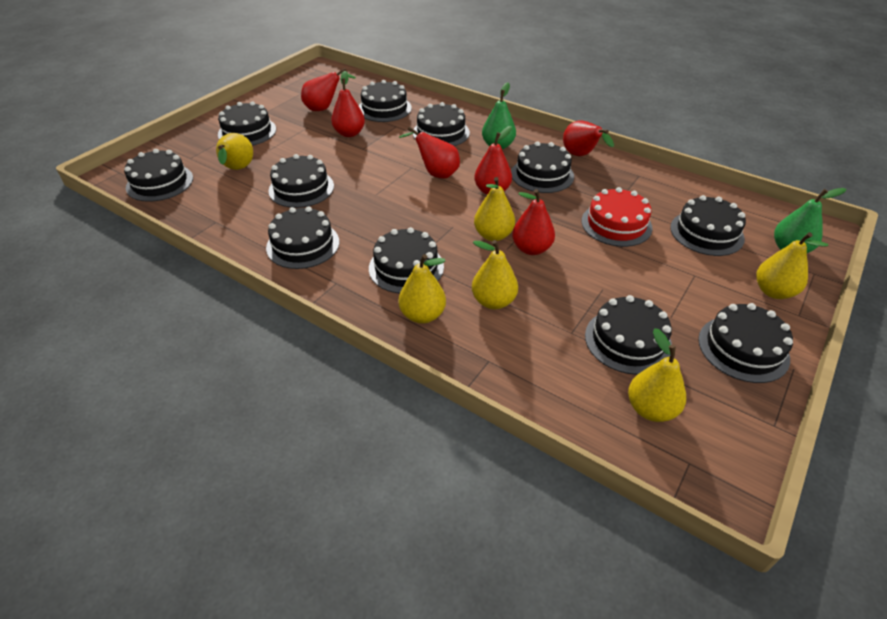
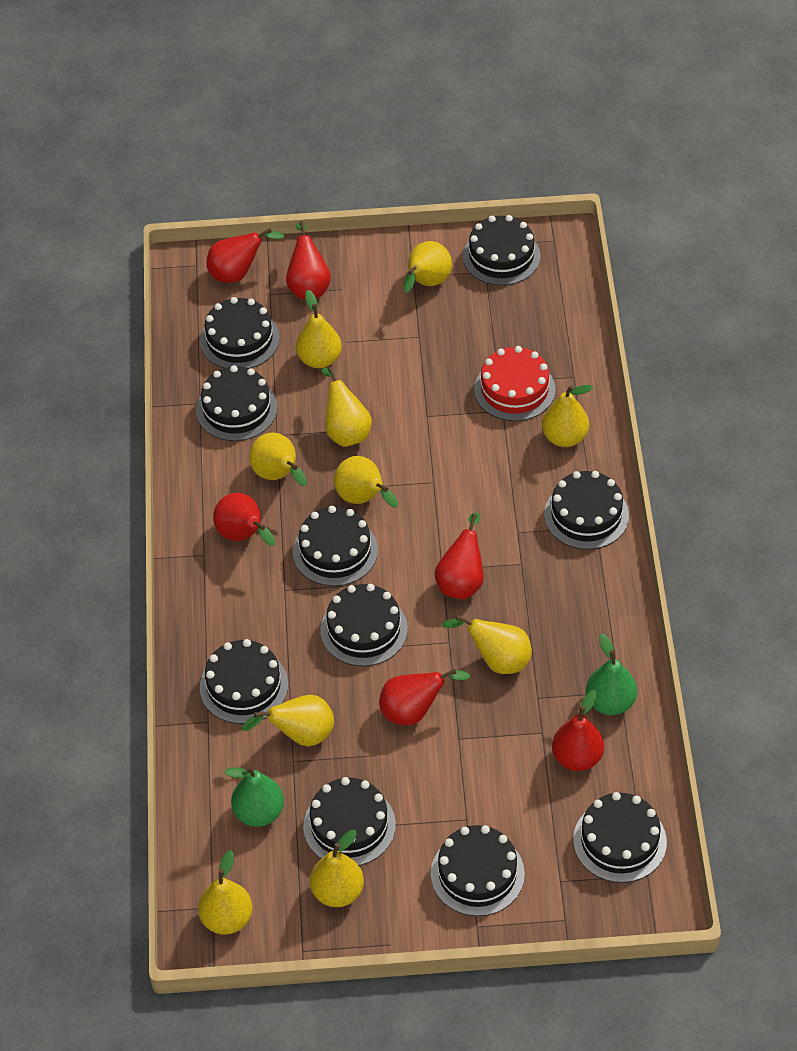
black cake: 11 -> 10
yellow pear: 6 -> 10

